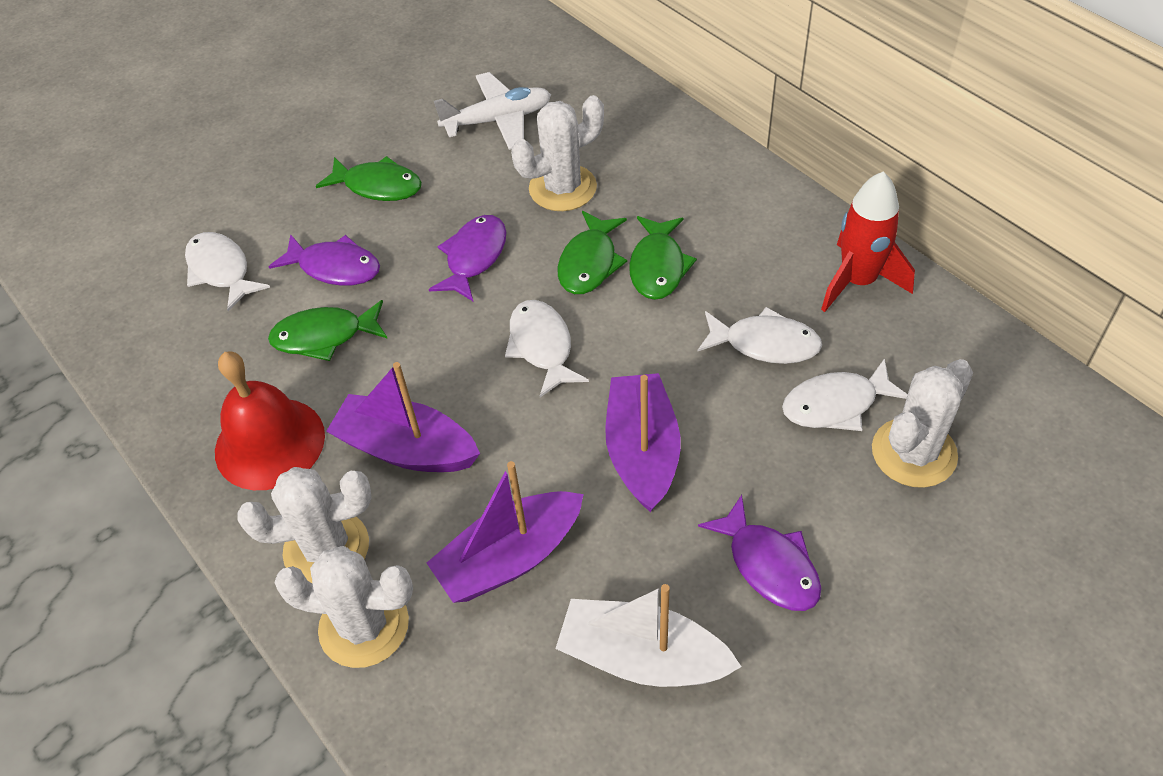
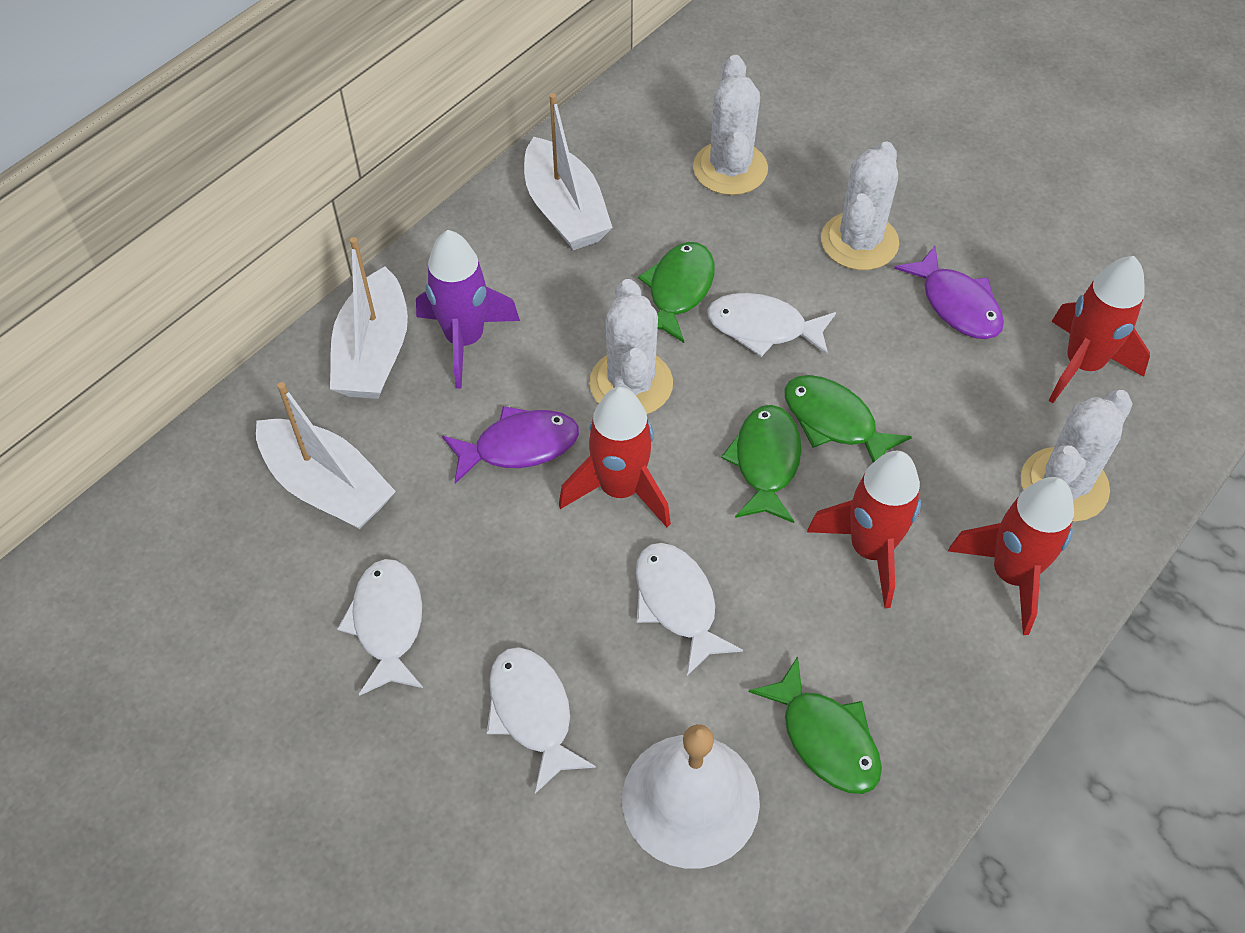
purple boat: 3 -> 0
purple fish: 3 -> 2
purple rocket: 0 -> 1
red bell: 1 -> 0
red rocket: 1 -> 4
white bell: 0 -> 1
white boat: 1 -> 3
white plane: 1 -> 0

